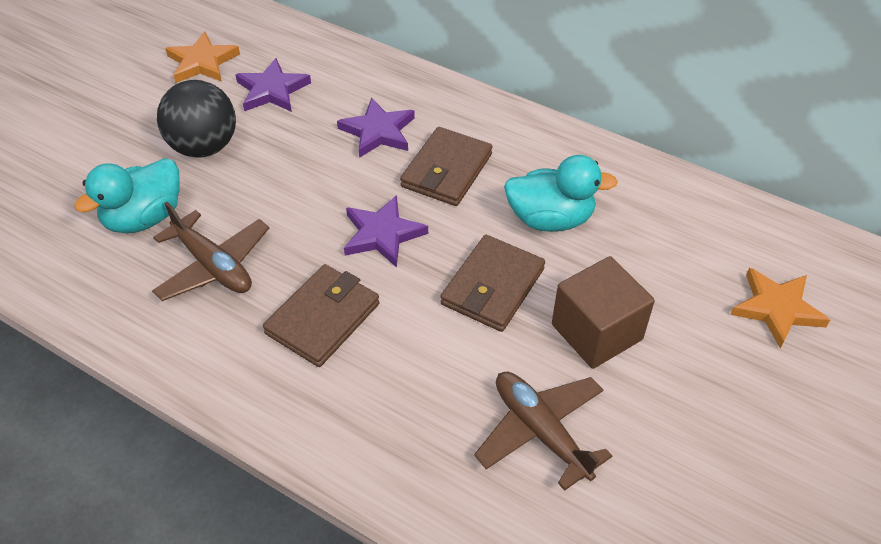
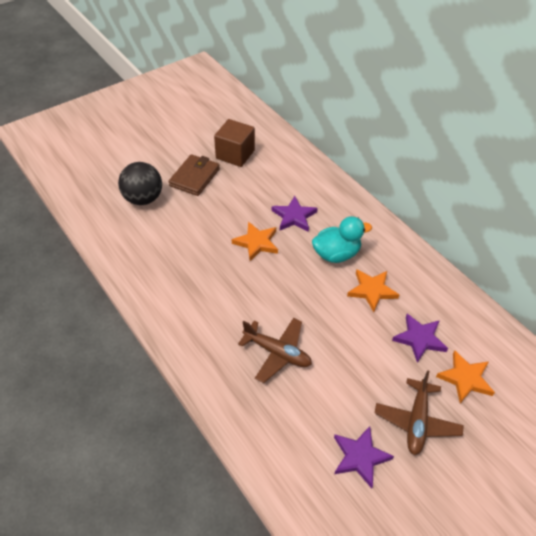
brown wallet: 3 -> 1
orange star: 2 -> 3
turquoise duck: 2 -> 1

